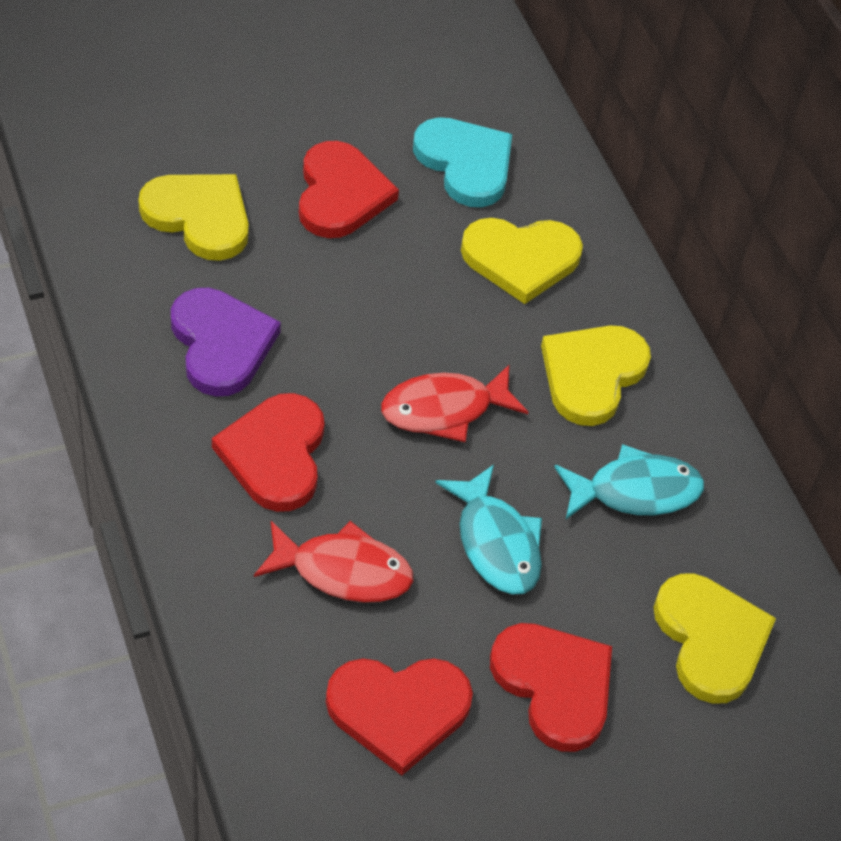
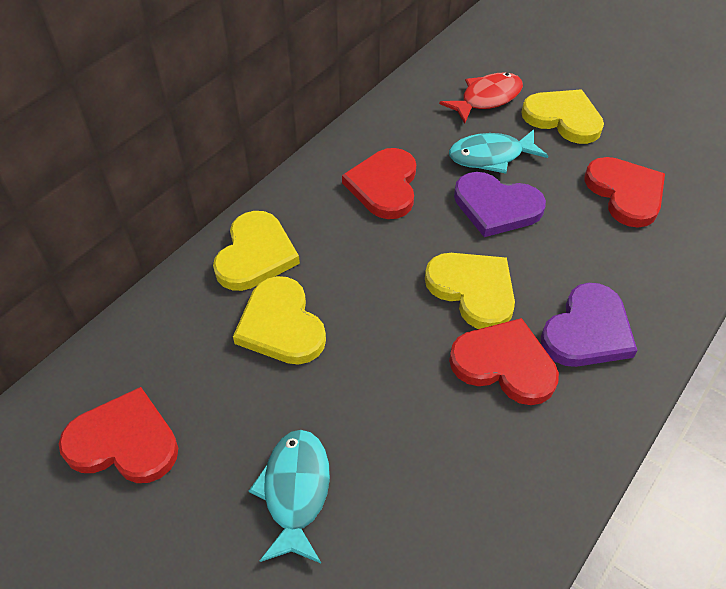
purple heart: 1 -> 2
red fish: 2 -> 1
turquoise heart: 1 -> 0

